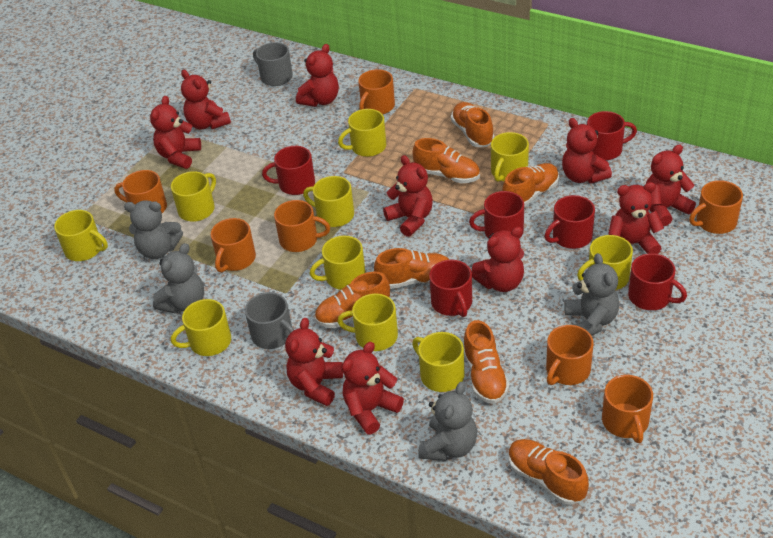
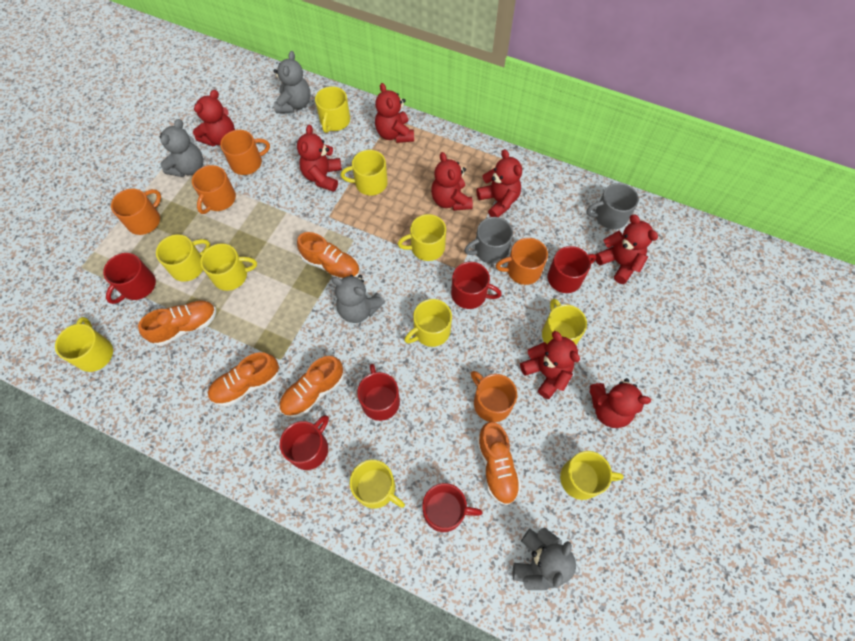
orange mug: 7 -> 5
orange shoe: 7 -> 5
red teddy bear: 10 -> 8

